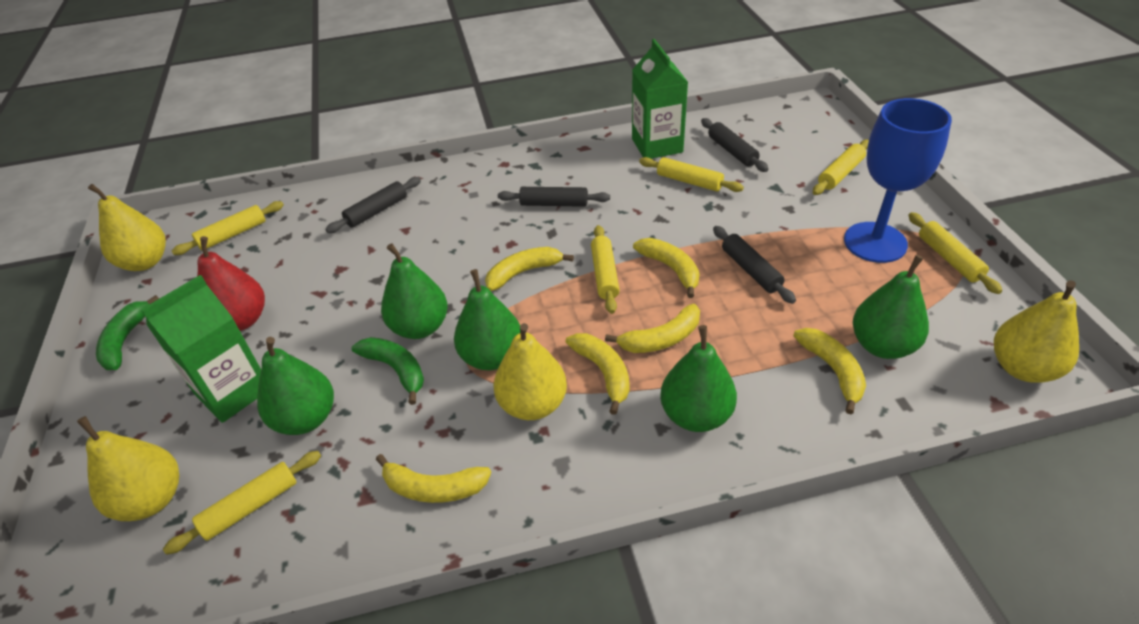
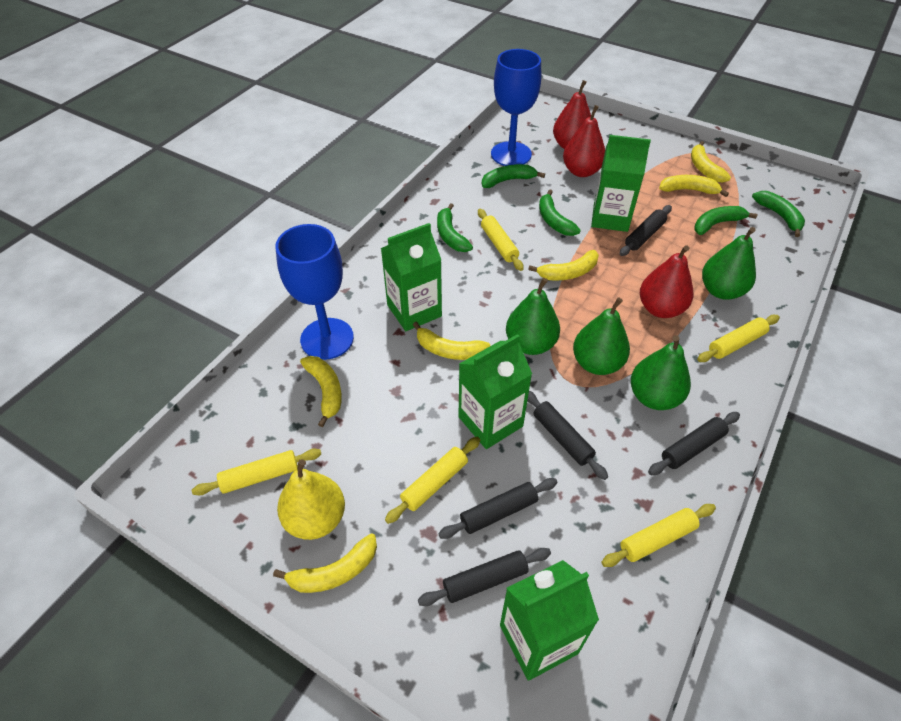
black rolling pin: 4 -> 5
blue goblet: 1 -> 2
green banana: 2 -> 5
green carton: 2 -> 4
green pear: 5 -> 4
red pear: 1 -> 3
yellow pear: 4 -> 1
yellow rolling pin: 6 -> 5

